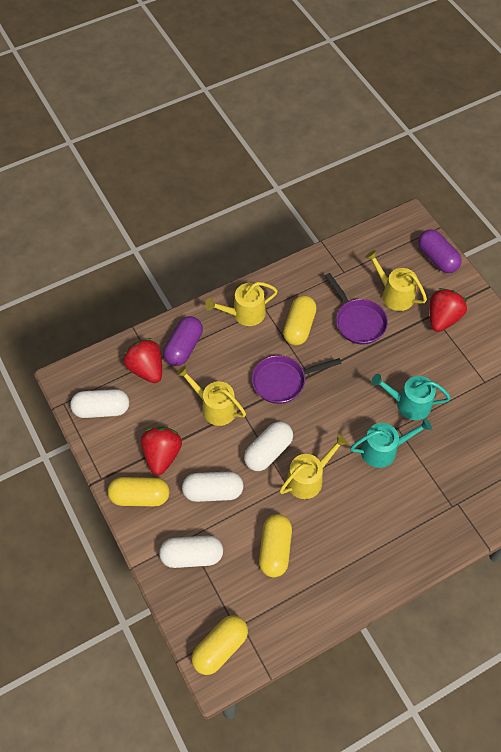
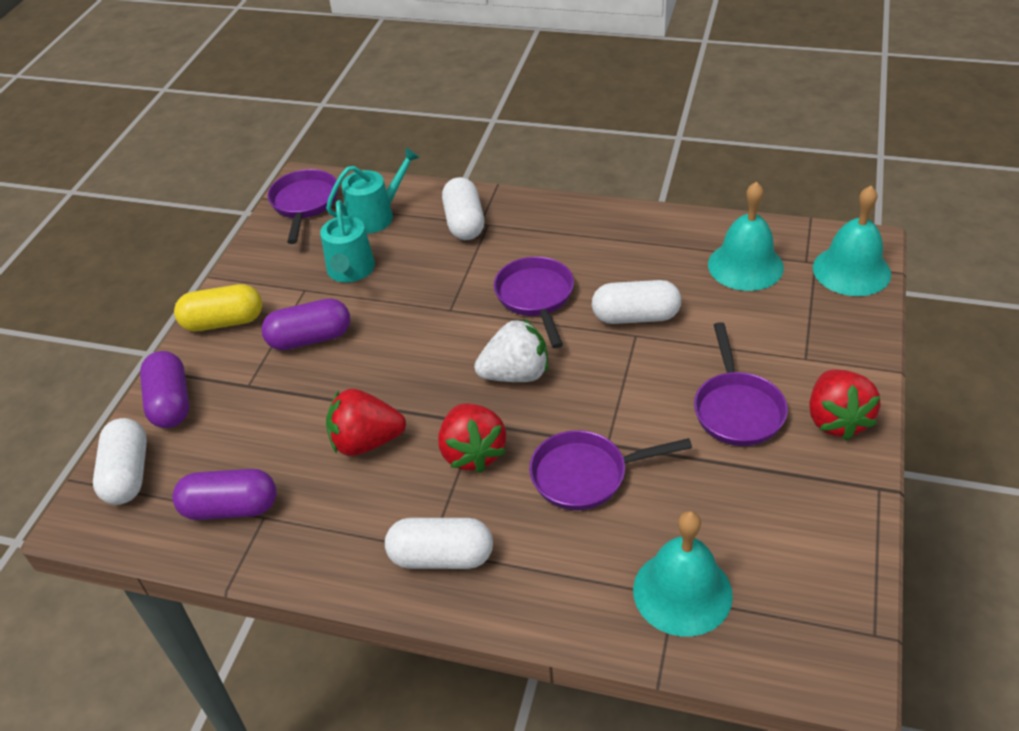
purple capsule: 2 -> 3
purple pan: 2 -> 4
turquoise bell: 0 -> 3
white strawberry: 0 -> 1
yellow capsule: 4 -> 1
yellow watering can: 4 -> 0

